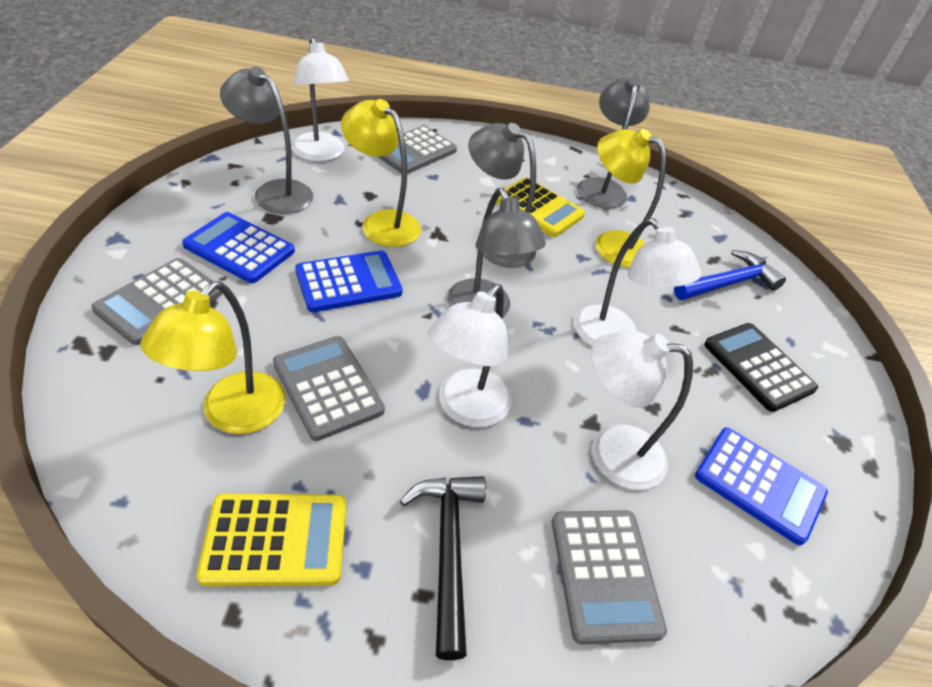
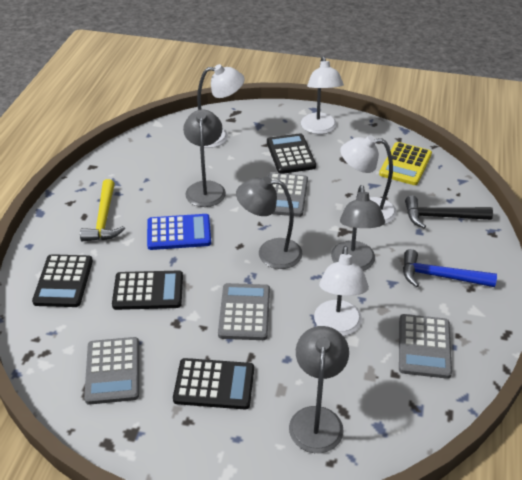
black calculator: 1 -> 4
blue calculator: 3 -> 1
yellow calculator: 2 -> 1
yellow hammer: 0 -> 1
yellow lamp: 3 -> 0

